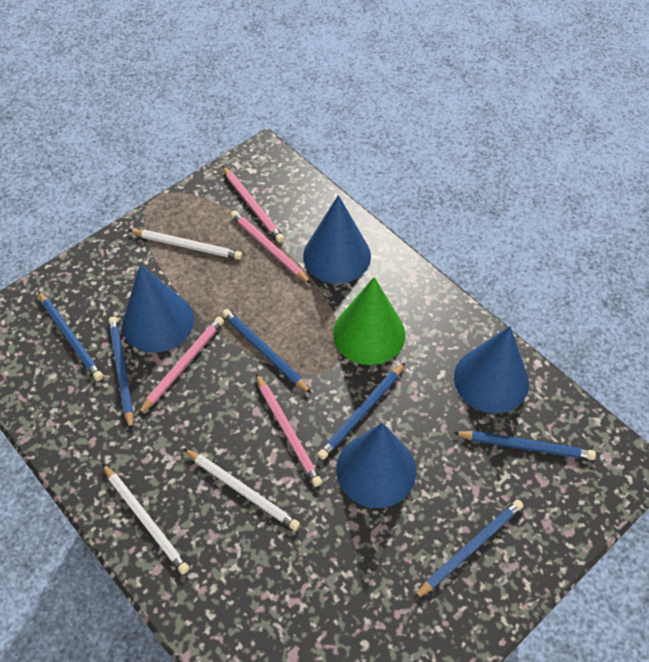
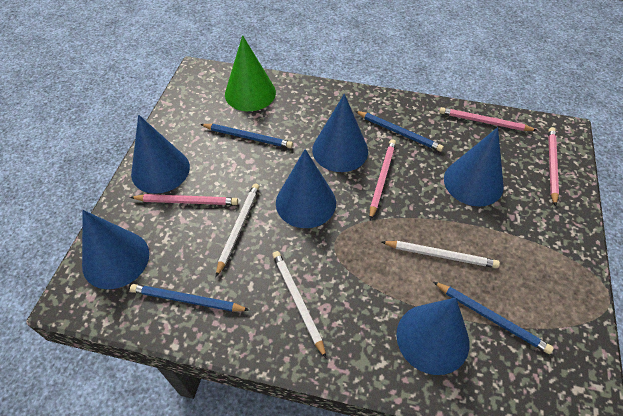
blue cone: 4 -> 6
blue pencil: 6 -> 4

